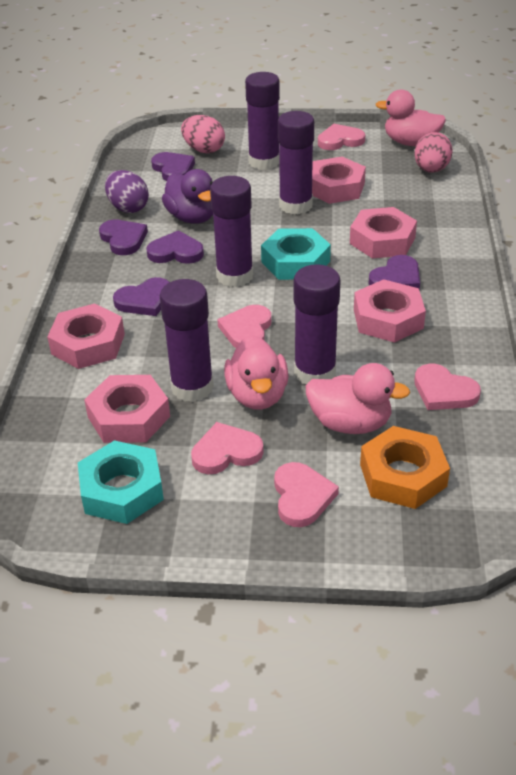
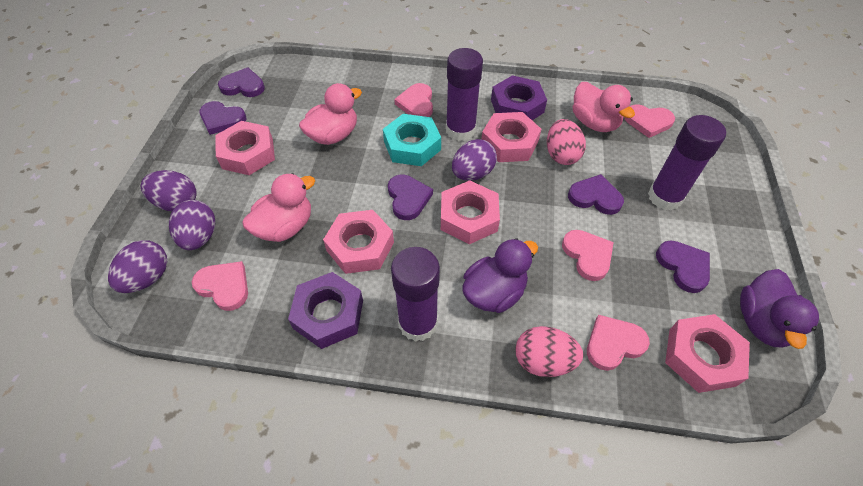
orange nut: 1 -> 0
purple duck: 1 -> 2
purple egg: 1 -> 4
purple glue stick: 5 -> 3
purple nut: 0 -> 2
turquoise nut: 2 -> 1

